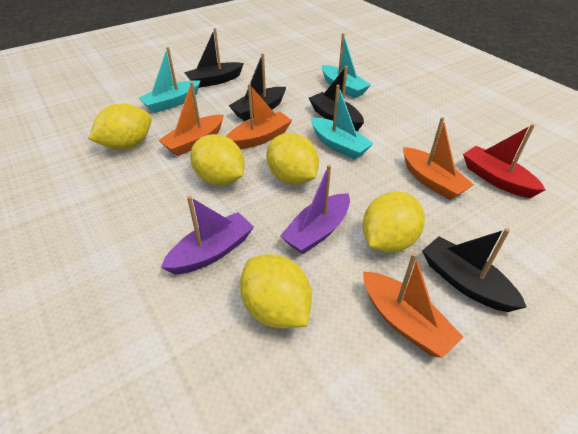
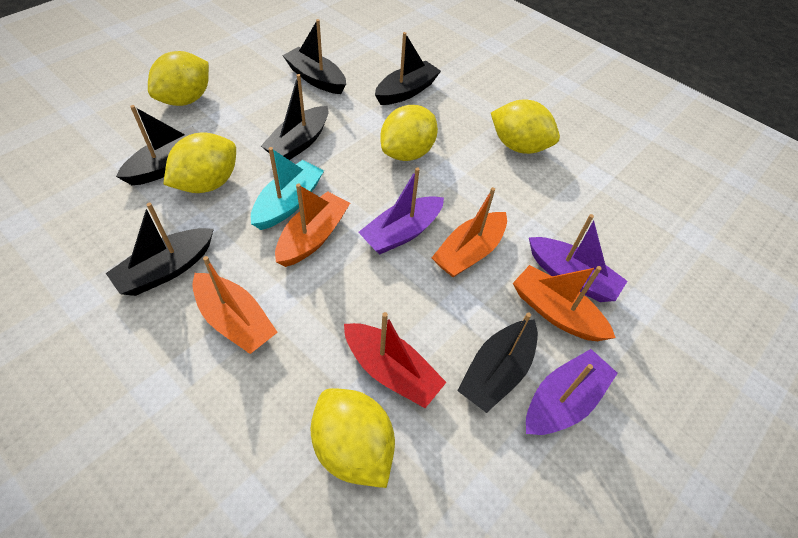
black boat: 4 -> 6
purple boat: 2 -> 3
turquoise boat: 3 -> 1

